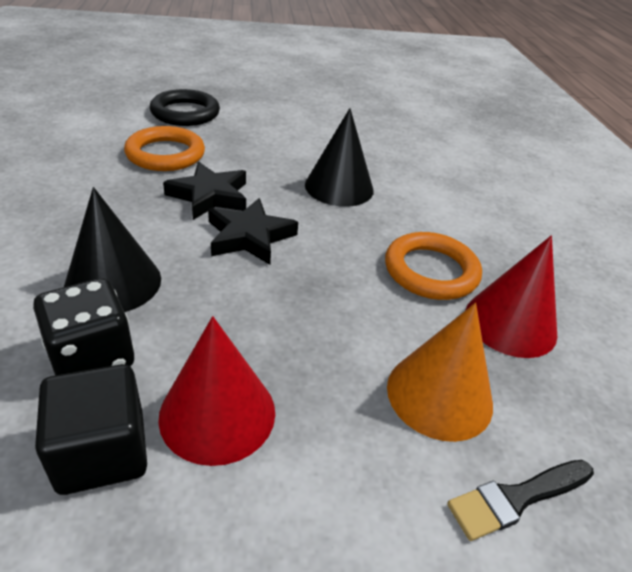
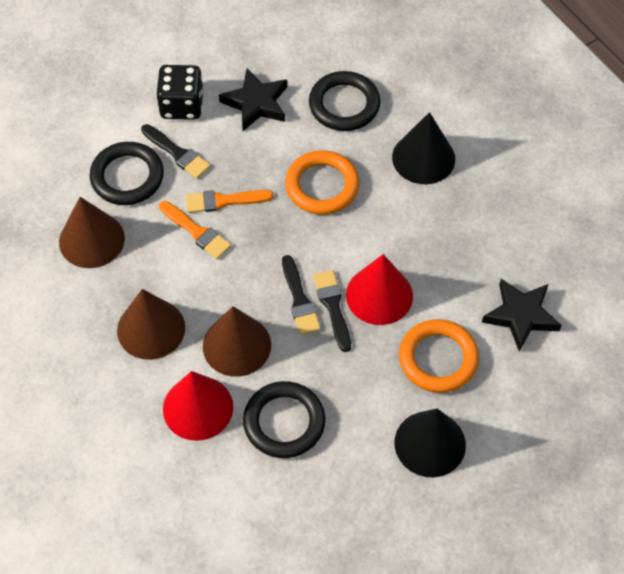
black brush: 1 -> 3
black cube: 1 -> 0
black ring: 1 -> 3
brown cone: 0 -> 3
orange brush: 0 -> 2
orange cone: 1 -> 0

